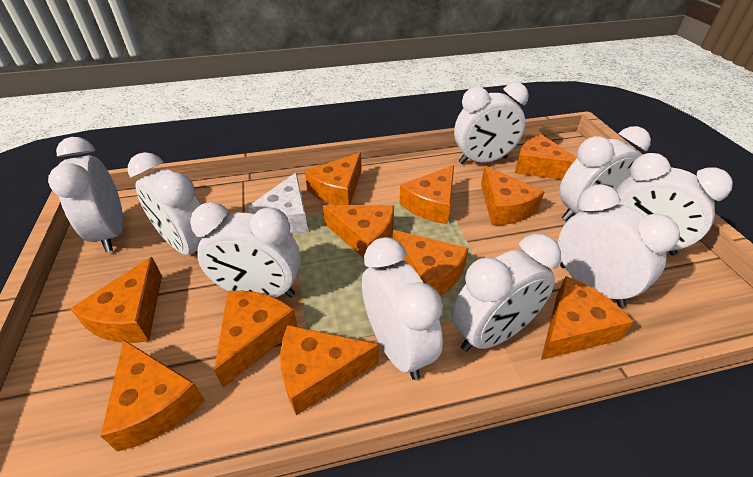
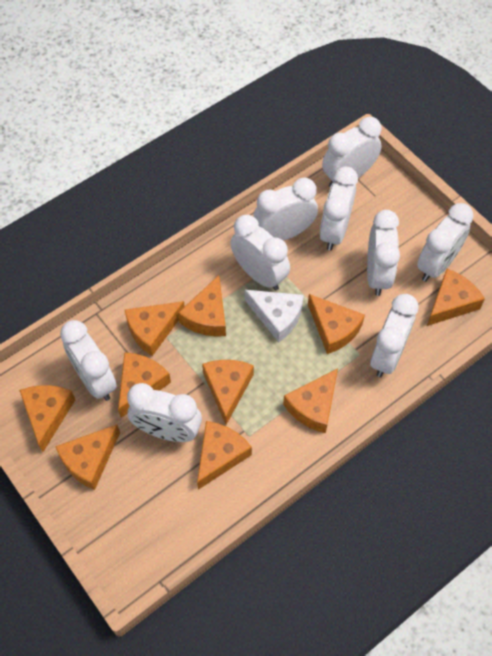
orange cheese: 11 -> 10

